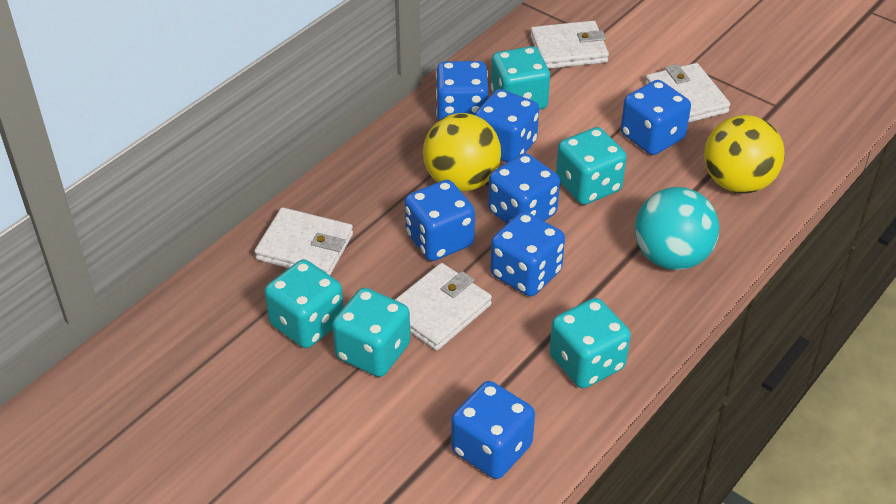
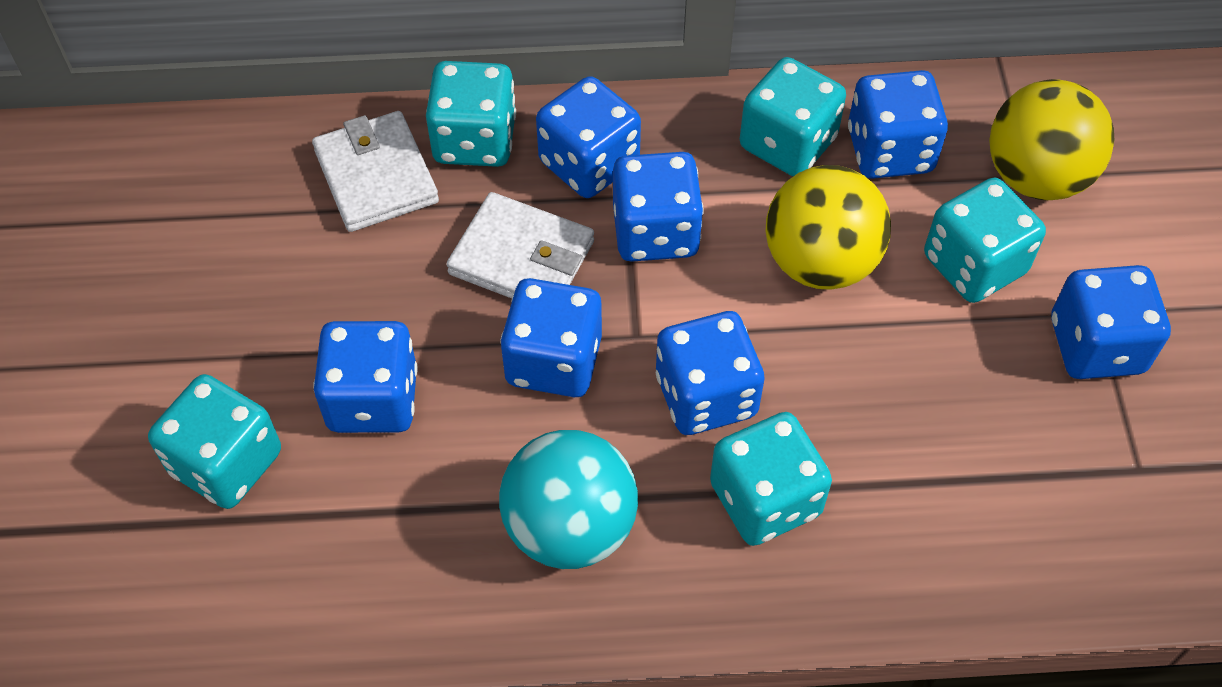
white wallet: 4 -> 2

